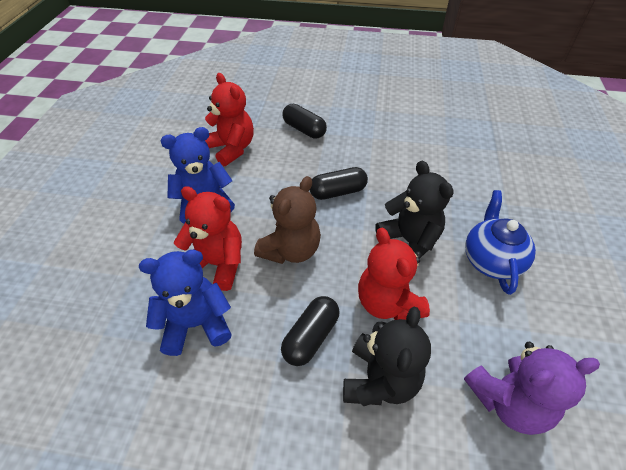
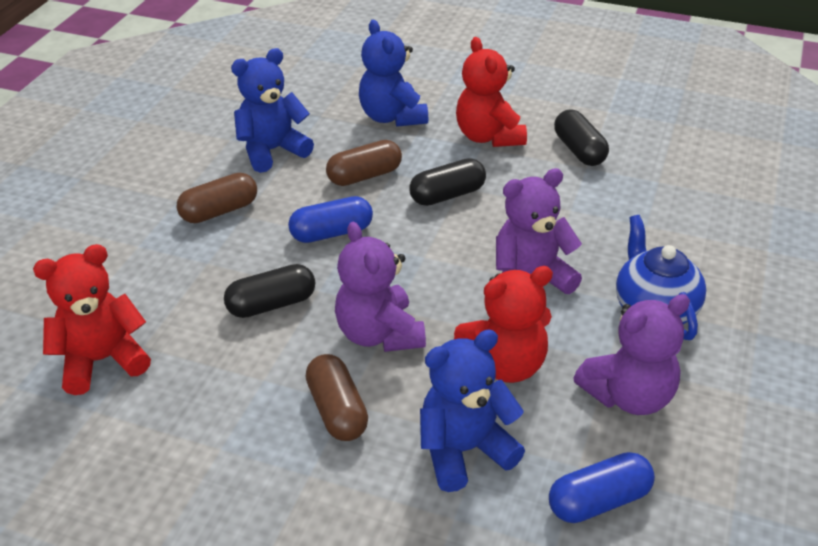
black teddy bear: 2 -> 0
blue capsule: 0 -> 2
blue teddy bear: 2 -> 3
brown capsule: 0 -> 3
brown teddy bear: 1 -> 0
purple teddy bear: 1 -> 3

